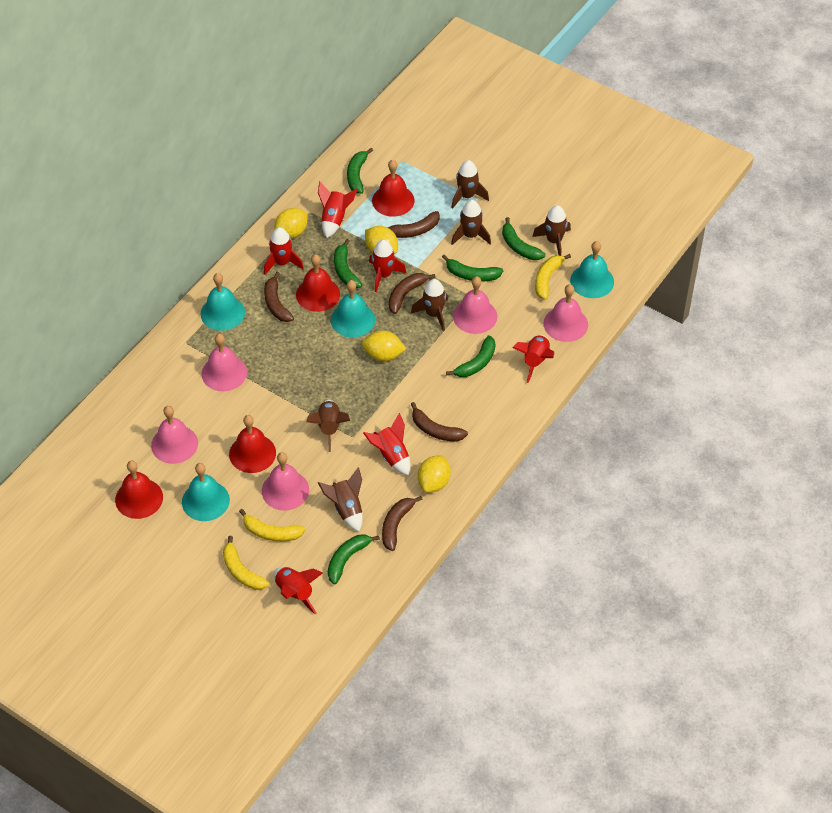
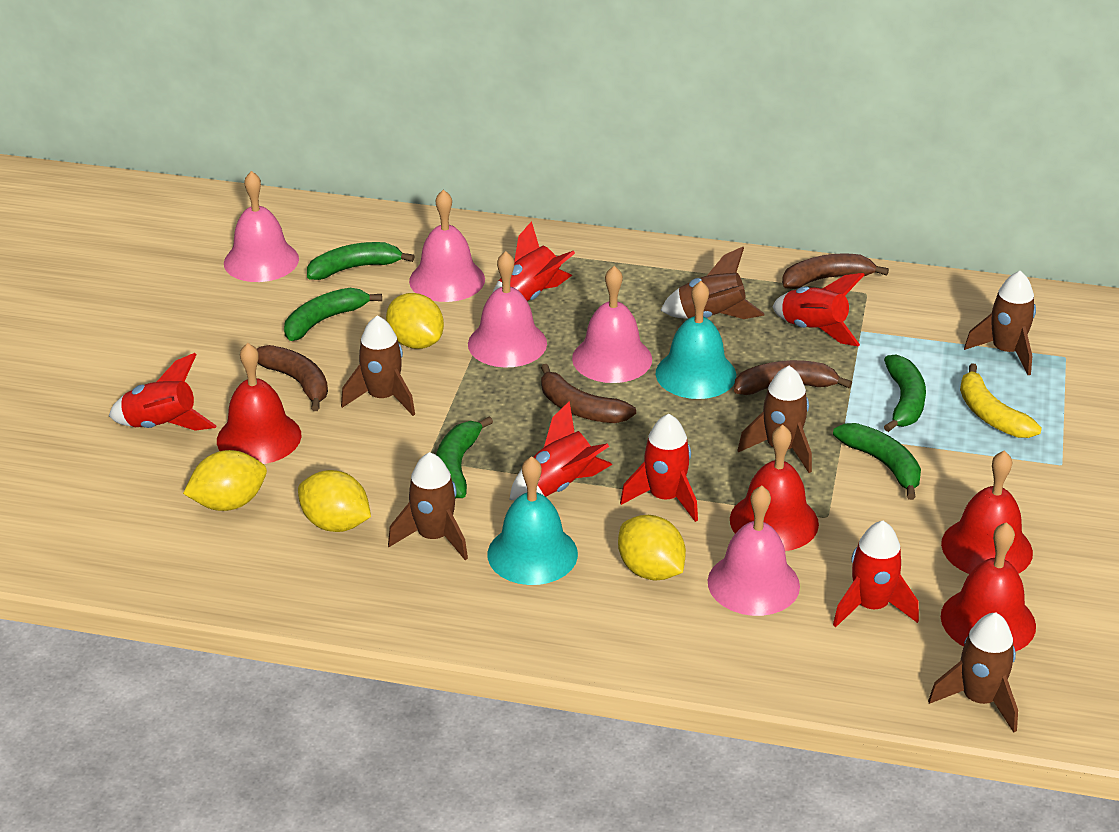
brown banana: 5 -> 4
green banana: 6 -> 5
turquoise bell: 4 -> 2
yellow banana: 3 -> 1

